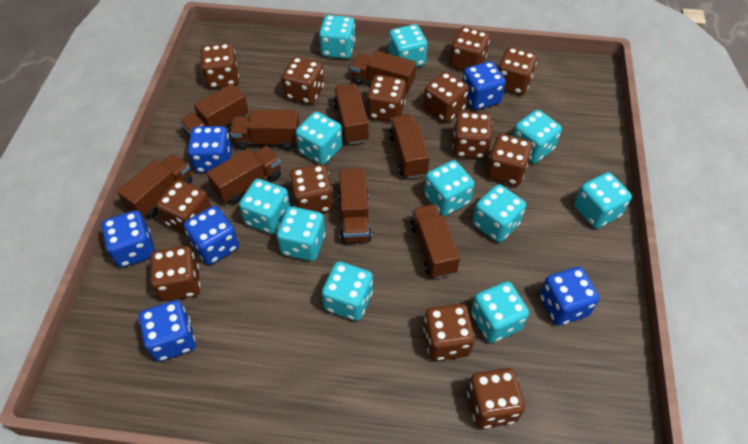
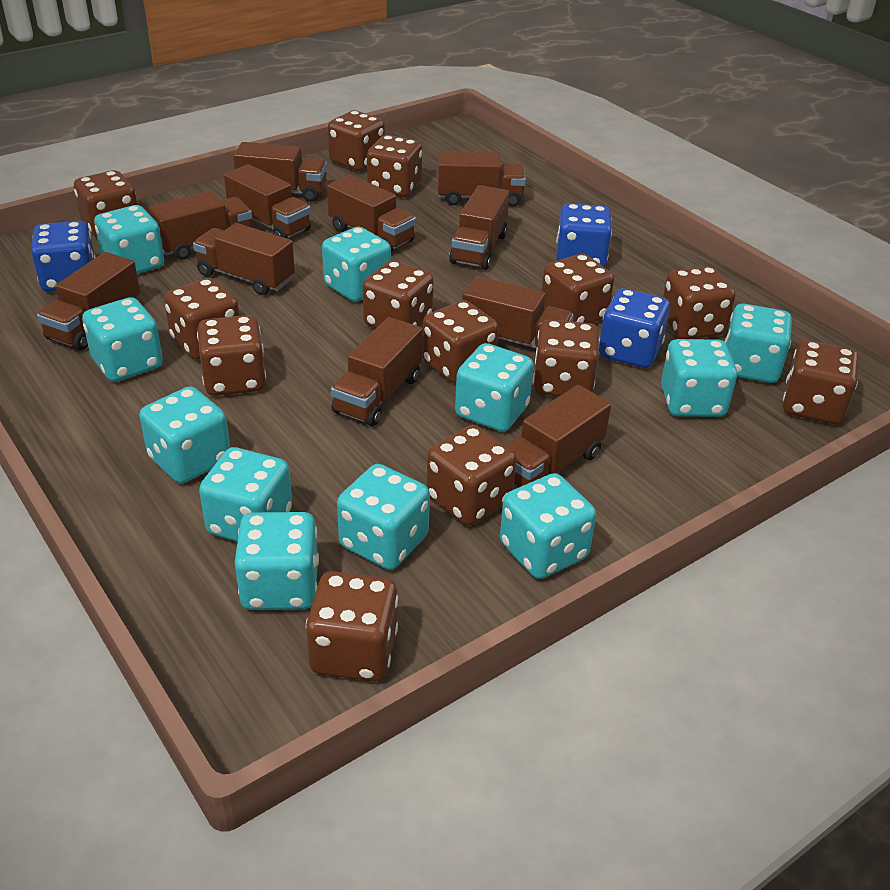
blue dice: 6 -> 3
brown truck: 9 -> 11

